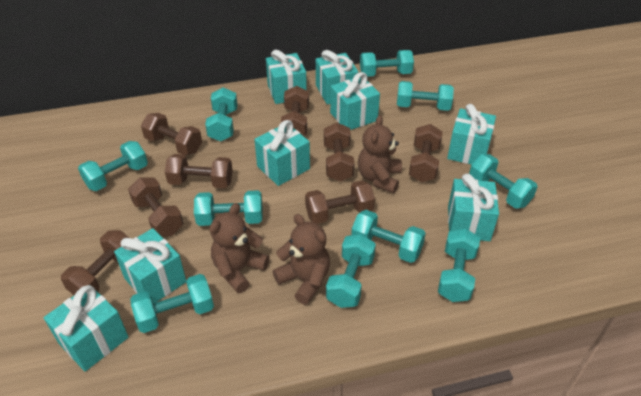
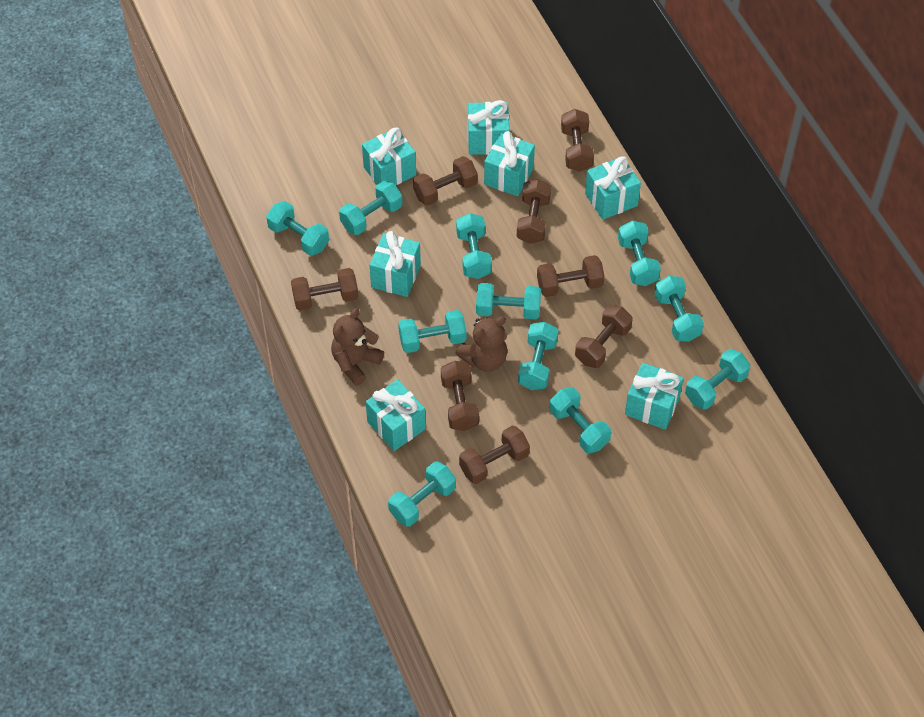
brown teddy bear: 3 -> 2
turquoise dumbbell: 10 -> 11
turquoise gift: 8 -> 7

